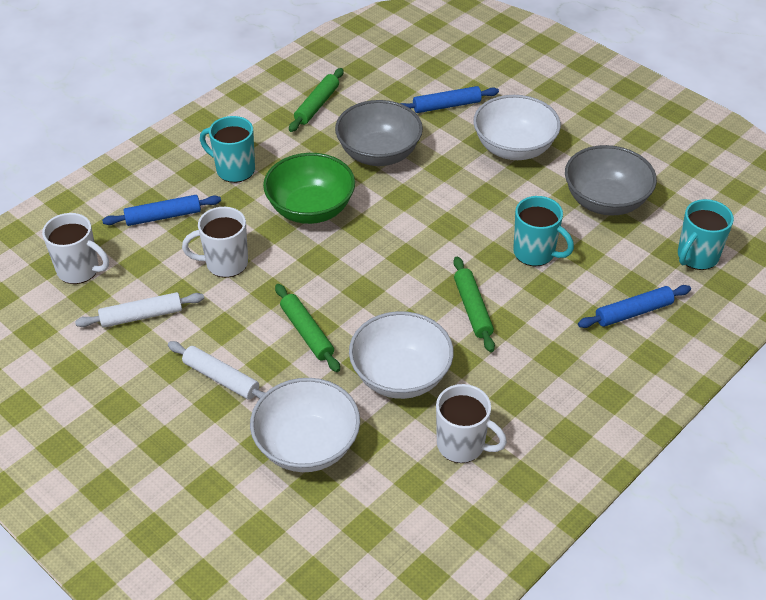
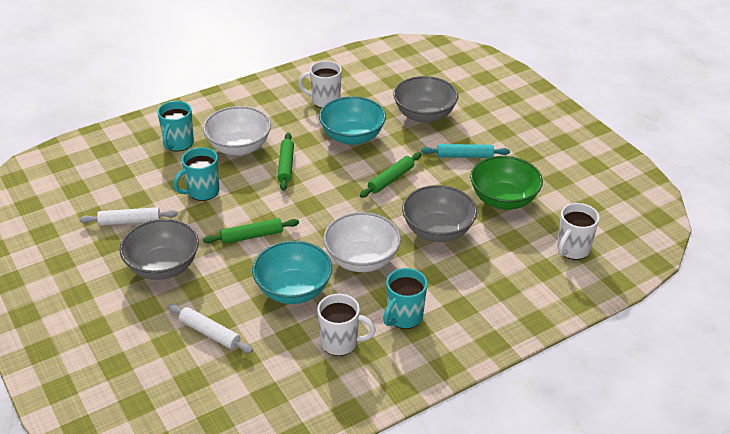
blue rolling pin: 3 -> 0
grey bowl: 2 -> 3
turquoise bowl: 0 -> 2
turquoise rolling pin: 0 -> 1
white bowl: 3 -> 2

